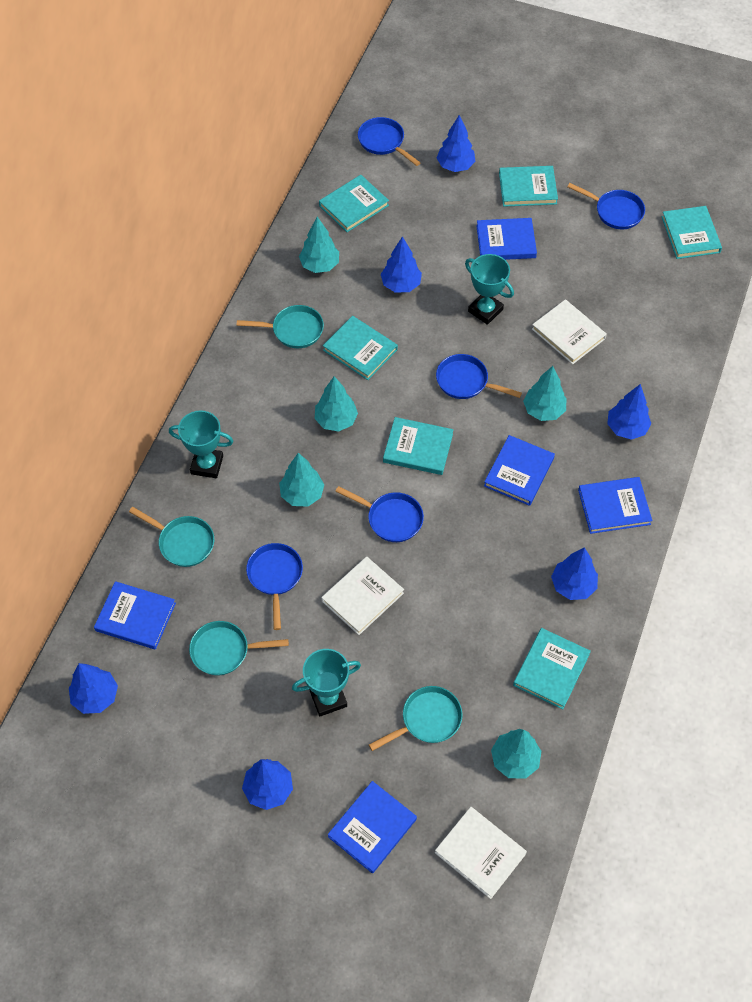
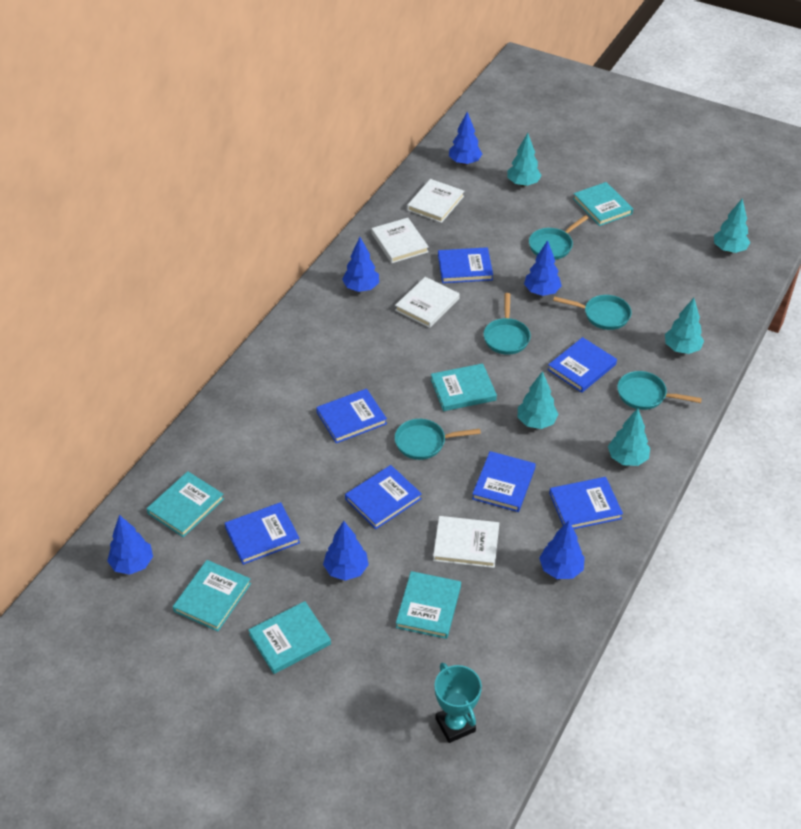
blue book: 5 -> 7
blue pan: 5 -> 0
turquoise pan: 4 -> 5
turquoise trophy: 3 -> 1
white book: 3 -> 4

